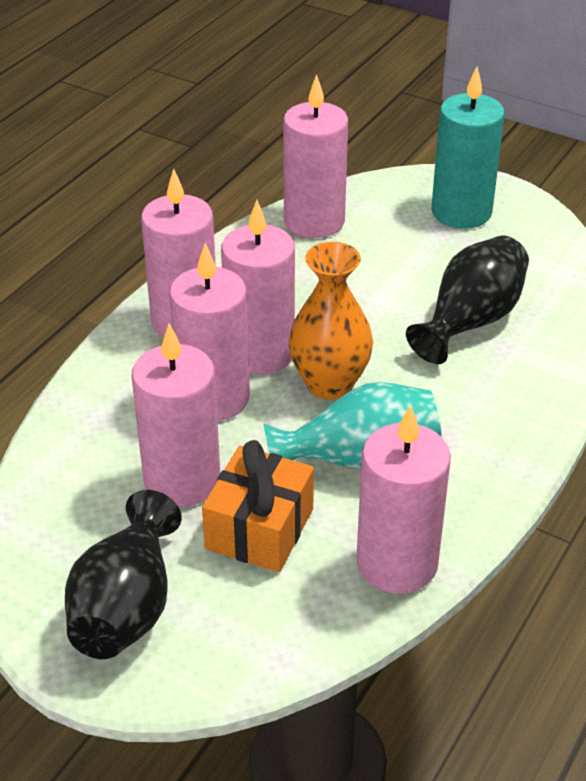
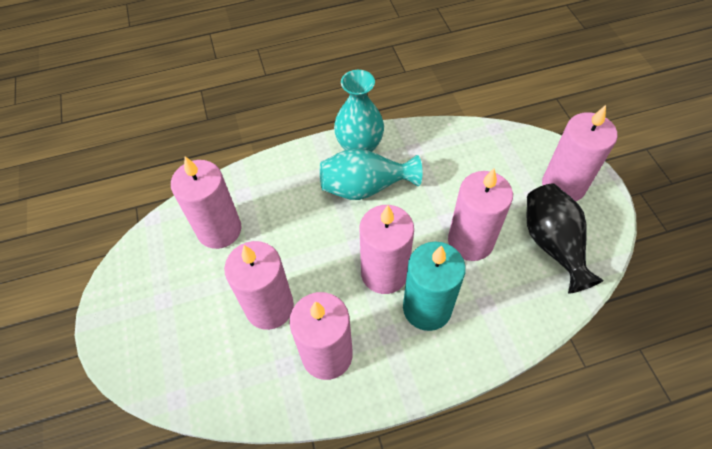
black vase: 2 -> 1
orange gift: 1 -> 0
orange vase: 1 -> 0
turquoise vase: 1 -> 2

